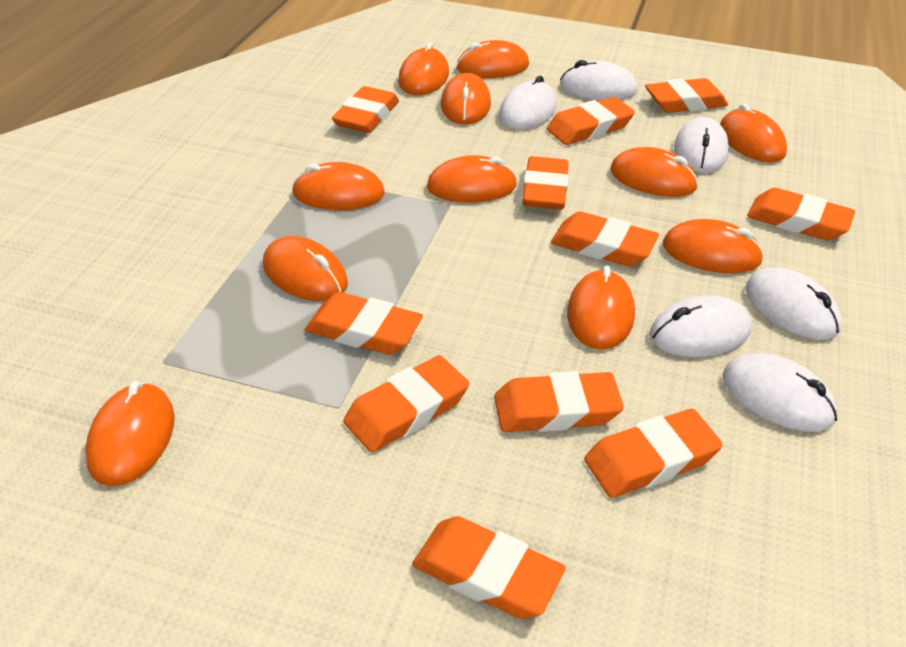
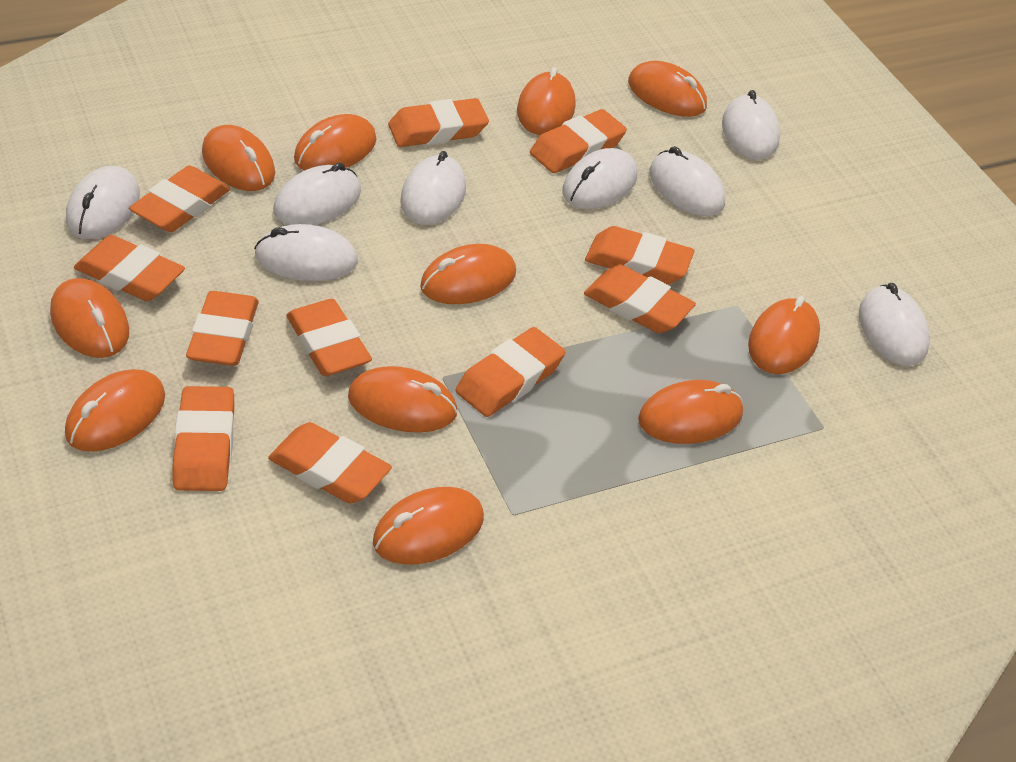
white mouse: 6 -> 8

